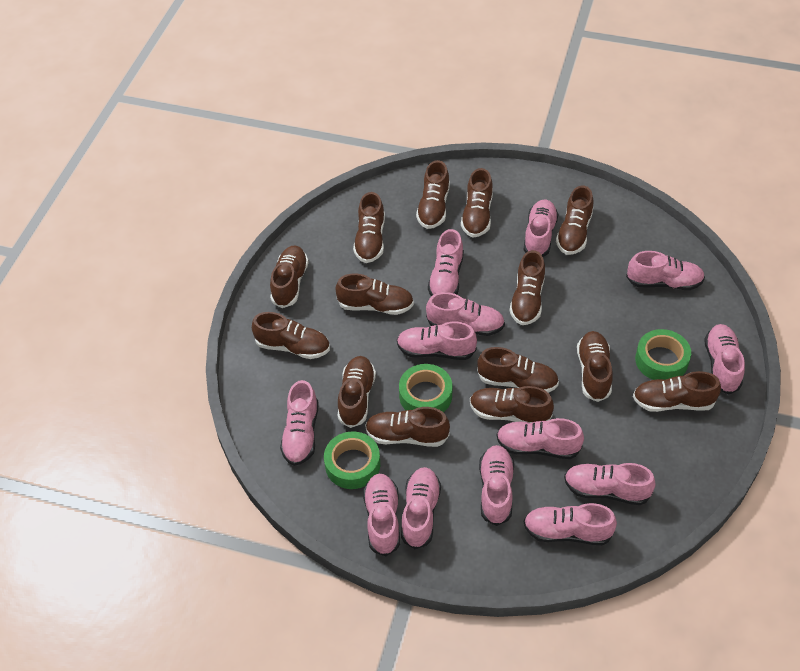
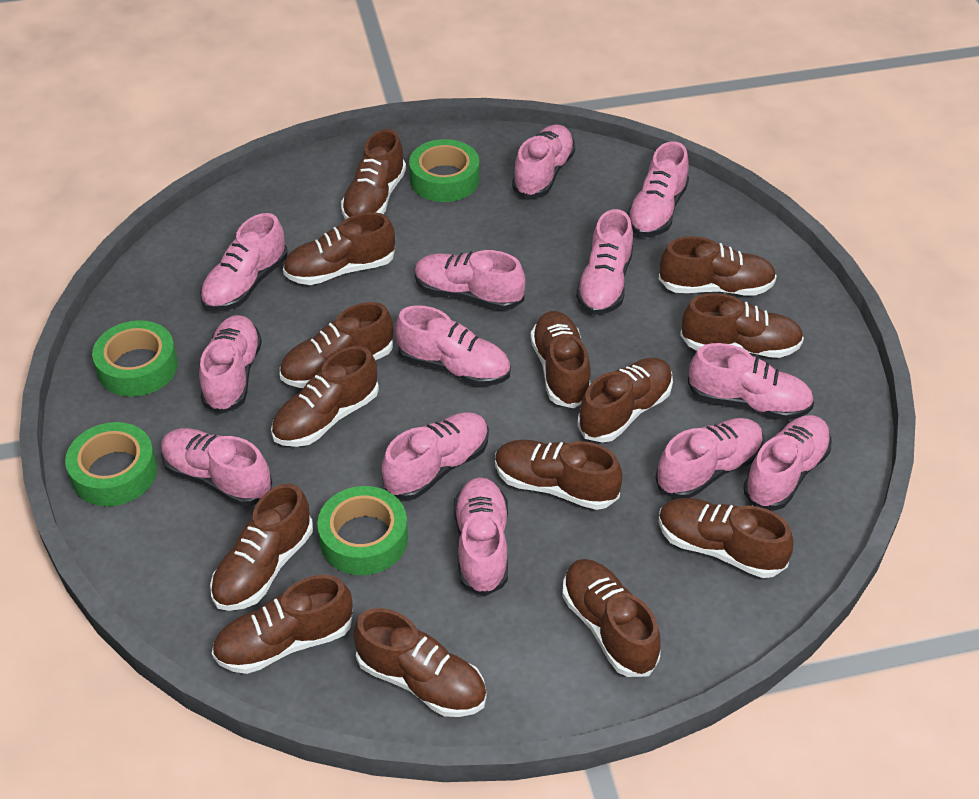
green tape: 3 -> 4

